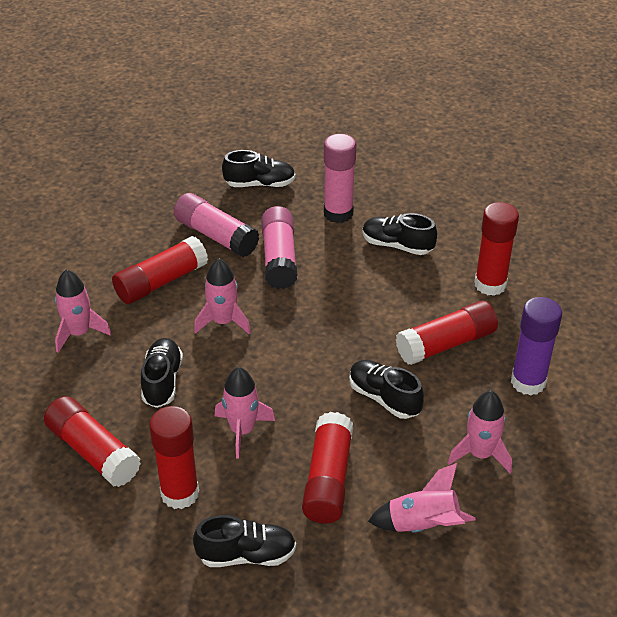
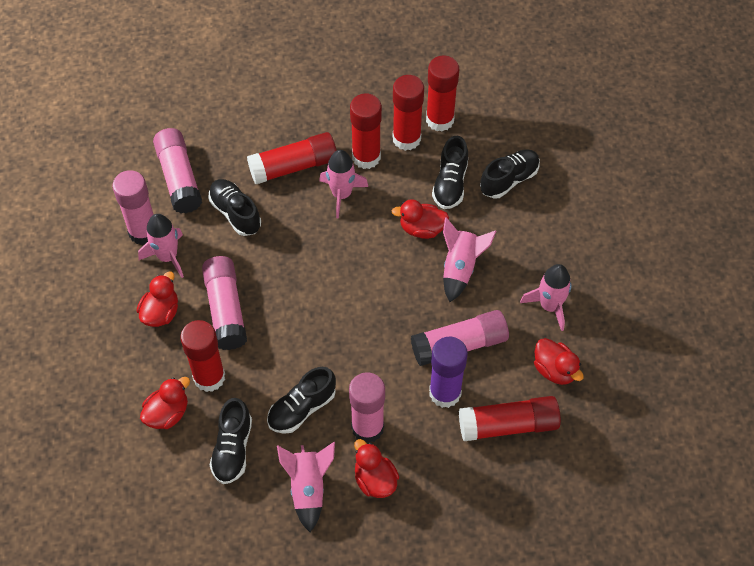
pink glue stick: 3 -> 5
red duck: 0 -> 5

